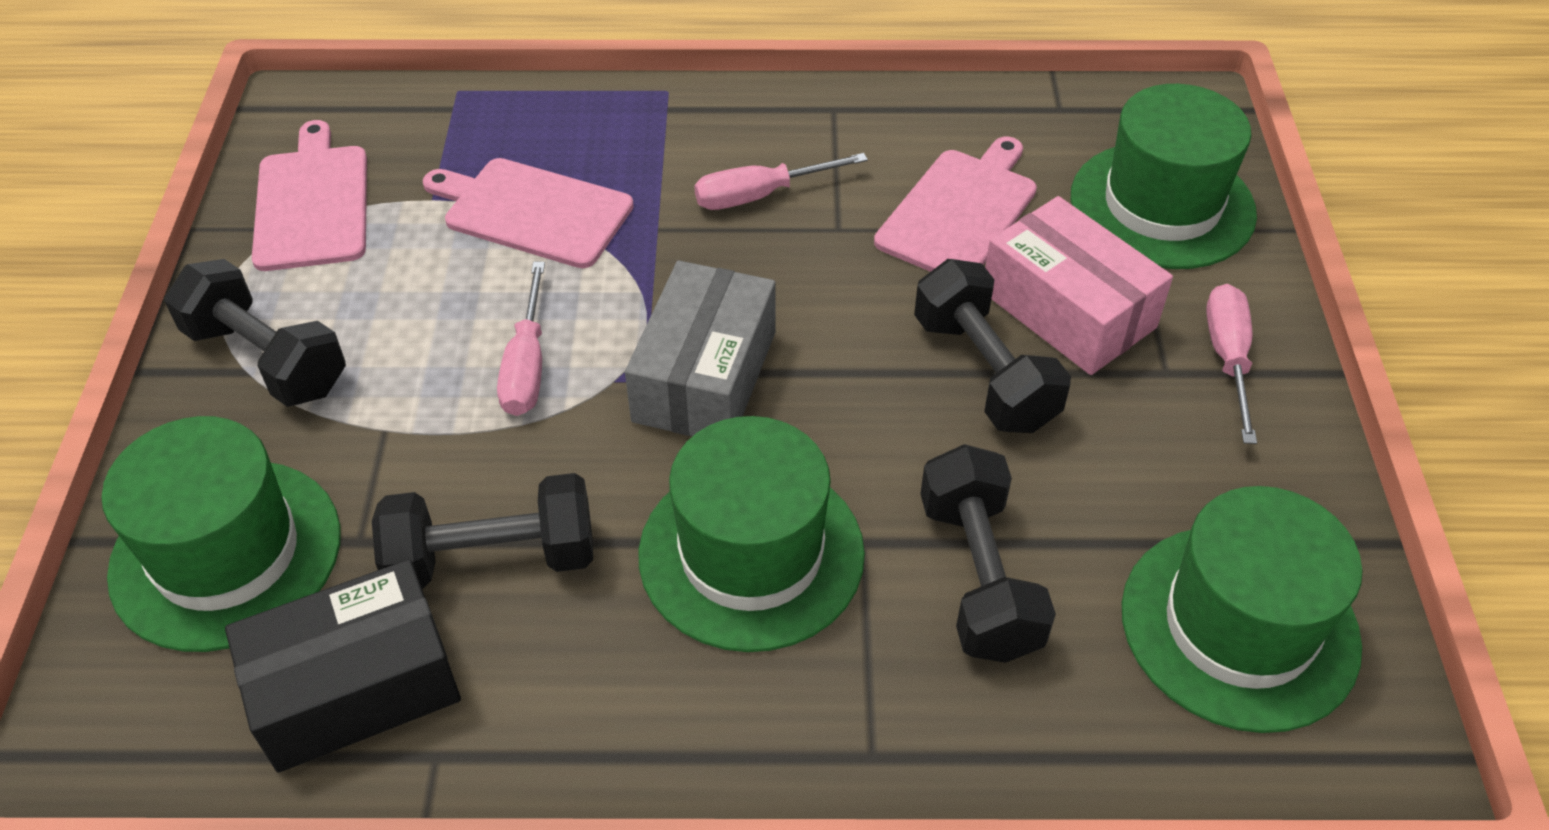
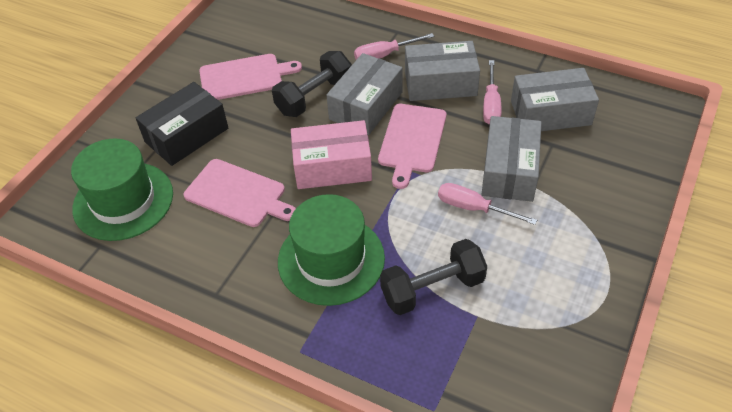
black dumbbell: 4 -> 2
green hat: 4 -> 2
grey box: 1 -> 4

